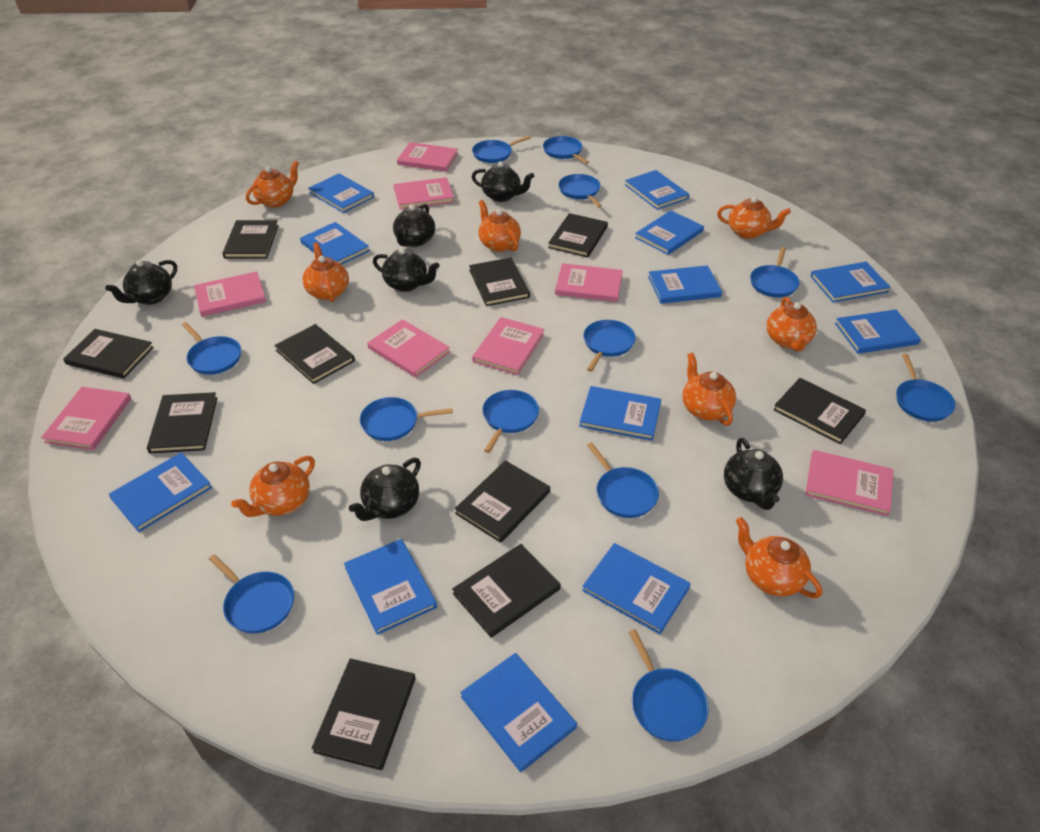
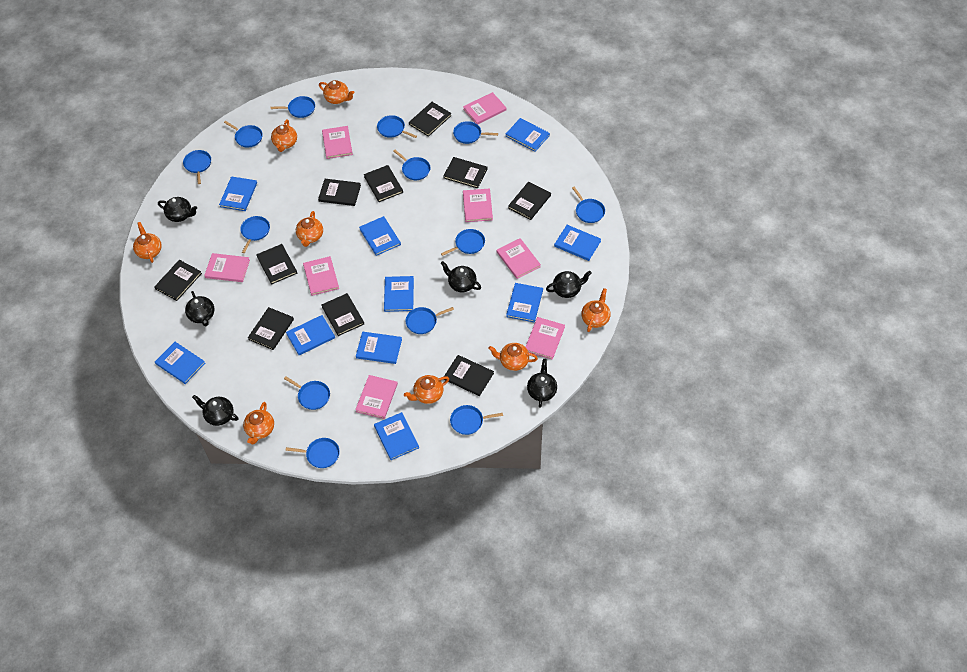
blue book: 12 -> 10
blue pan: 12 -> 13

